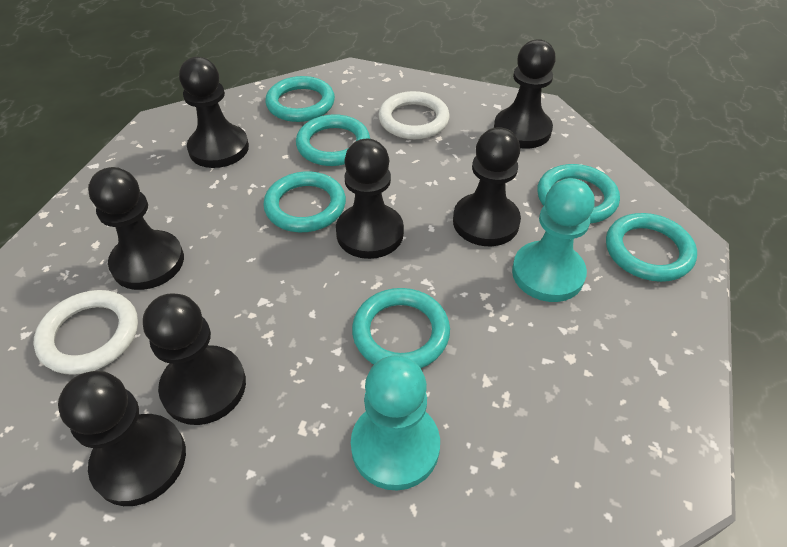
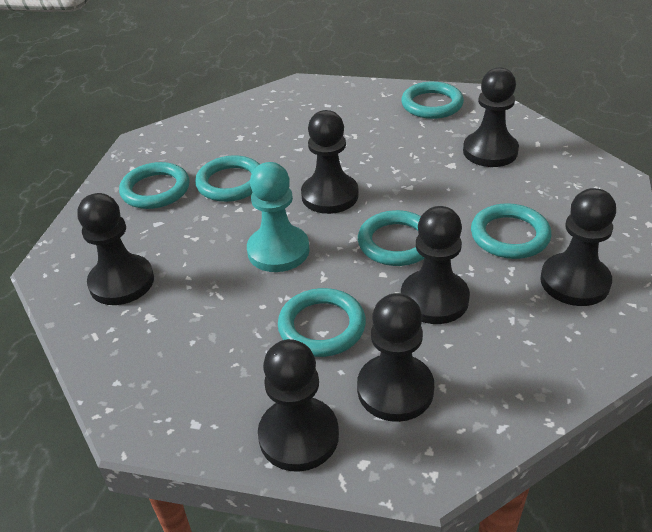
turquoise pawn: 2 -> 1
white ring: 2 -> 0

